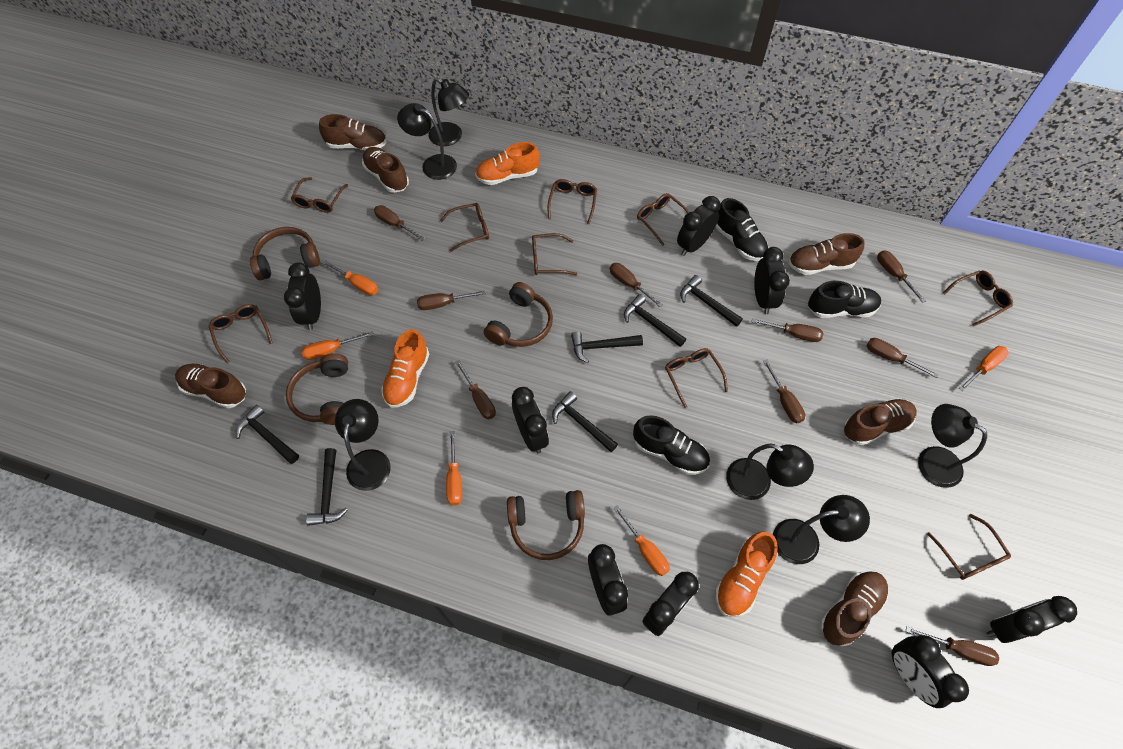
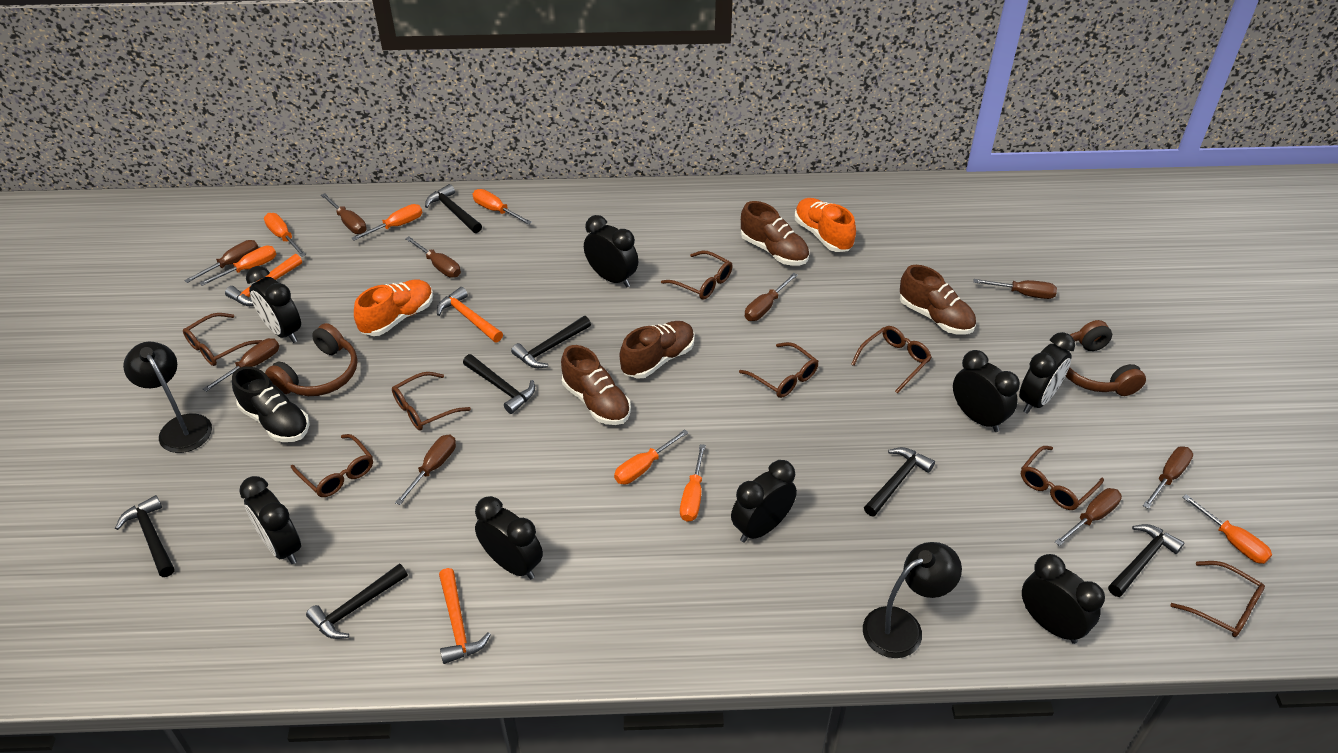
black hammer: 6 -> 7
black lamp: 6 -> 2
black shoe: 3 -> 1
brown glasses: 9 -> 8
brown headphones: 4 -> 2
brown shoe: 6 -> 4
orange hammer: 0 -> 3
orange screwdriver: 5 -> 7
orange shoe: 3 -> 2

